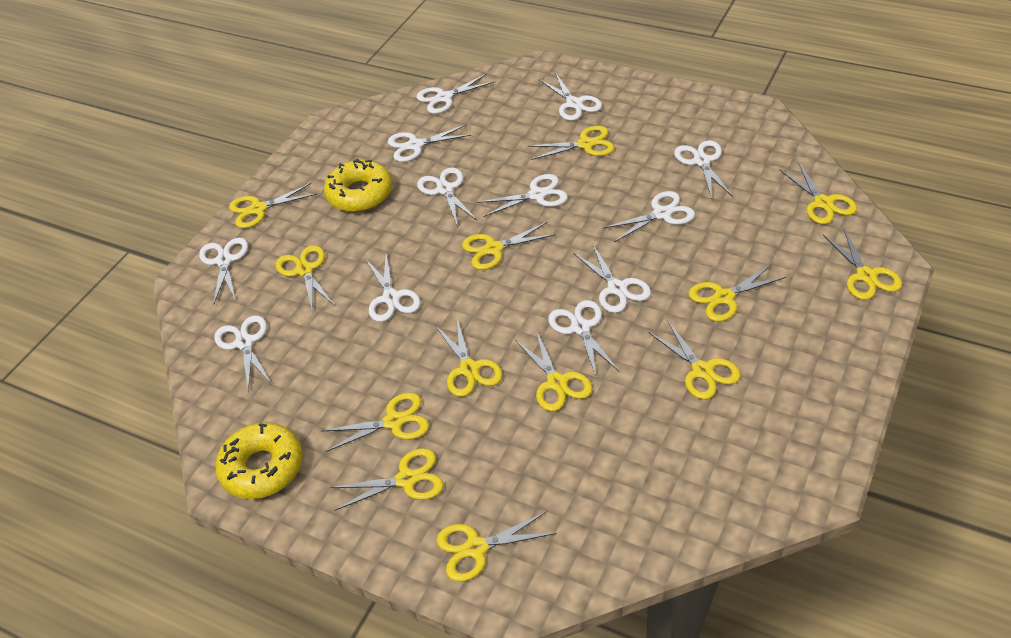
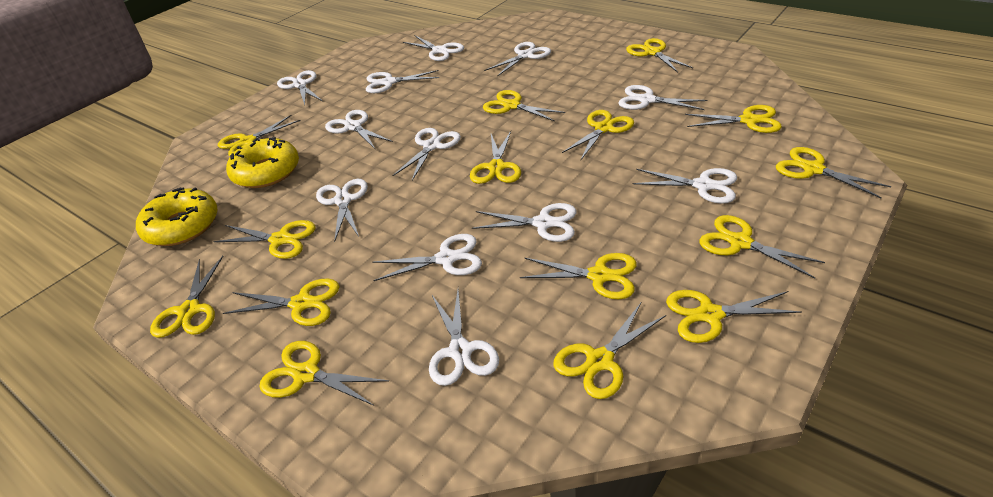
yellow scissors: 13 -> 15

